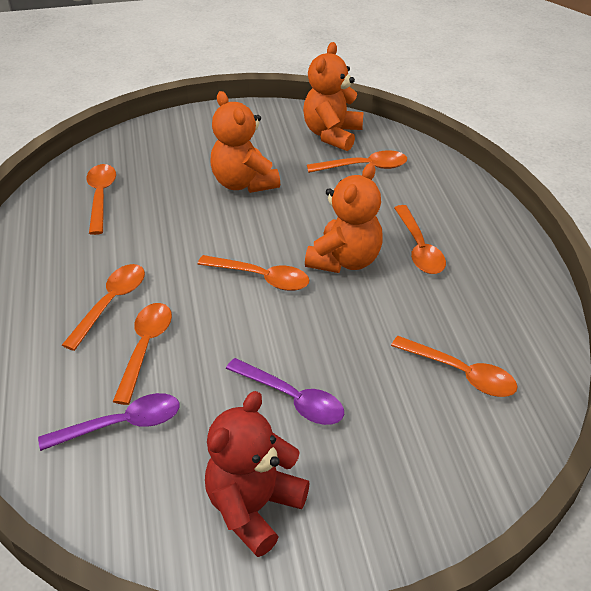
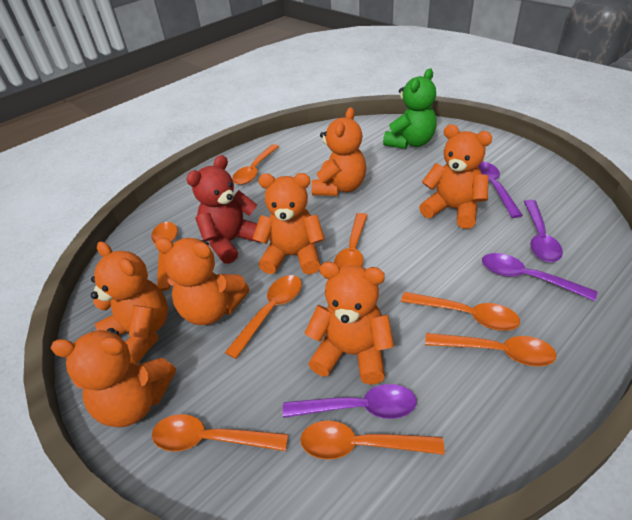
green teddy bear: 0 -> 1
orange spoon: 7 -> 8
orange teddy bear: 3 -> 7
purple spoon: 2 -> 4

